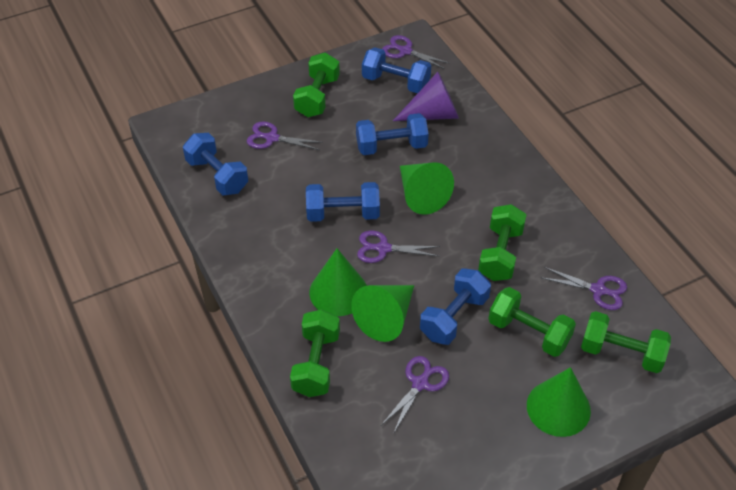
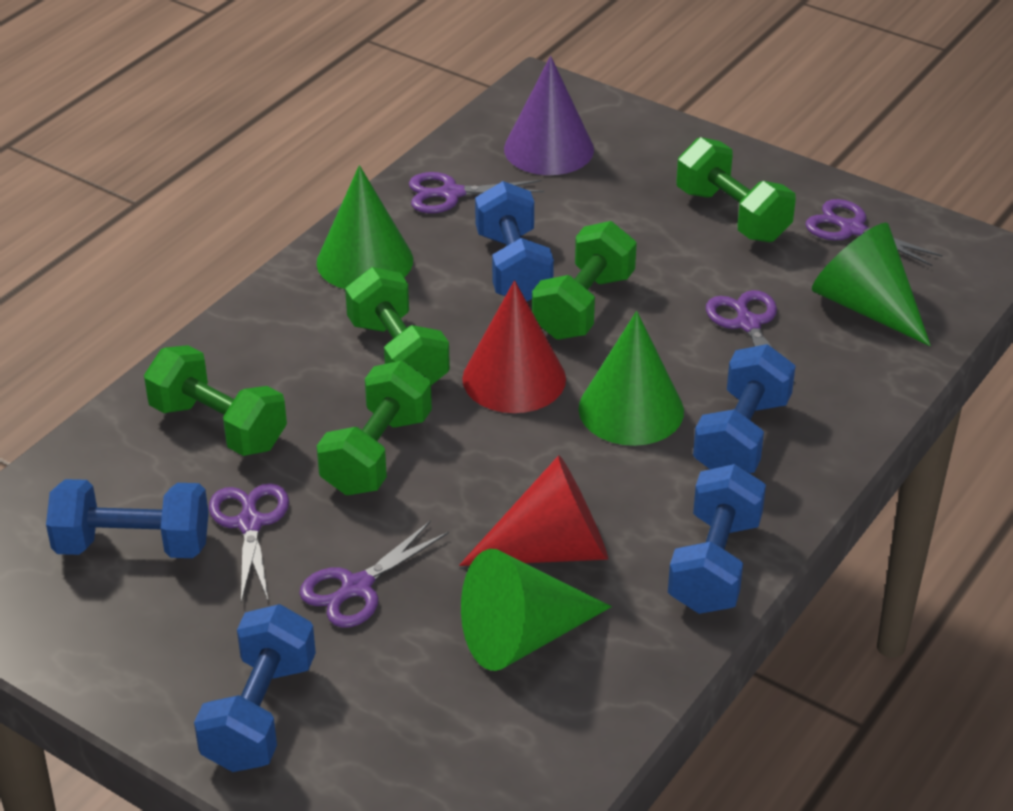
red cone: 0 -> 2

